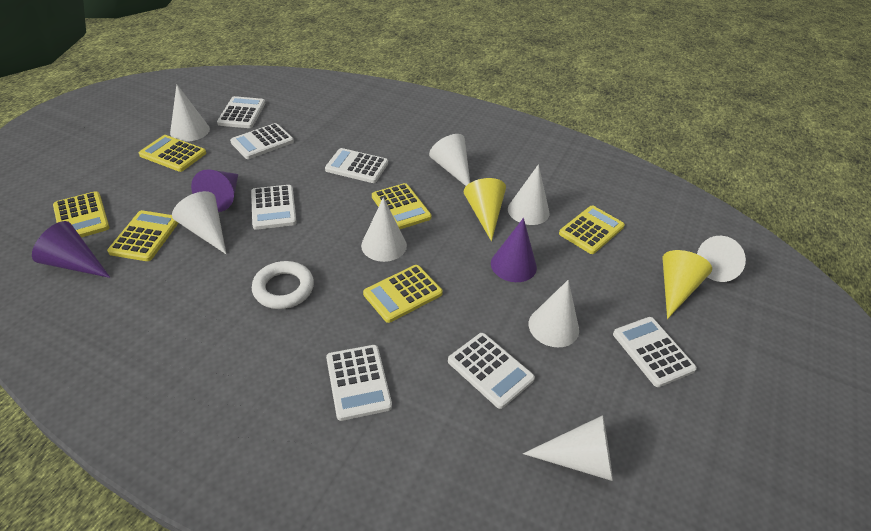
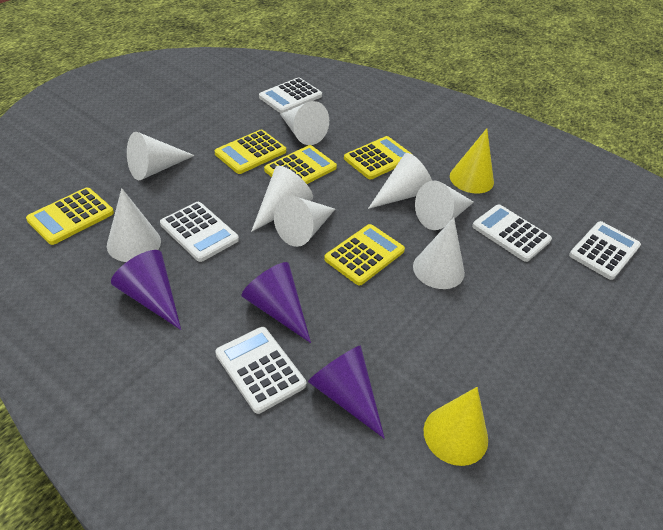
white calculator: 7 -> 5
white ring: 1 -> 0
yellow calculator: 6 -> 5

